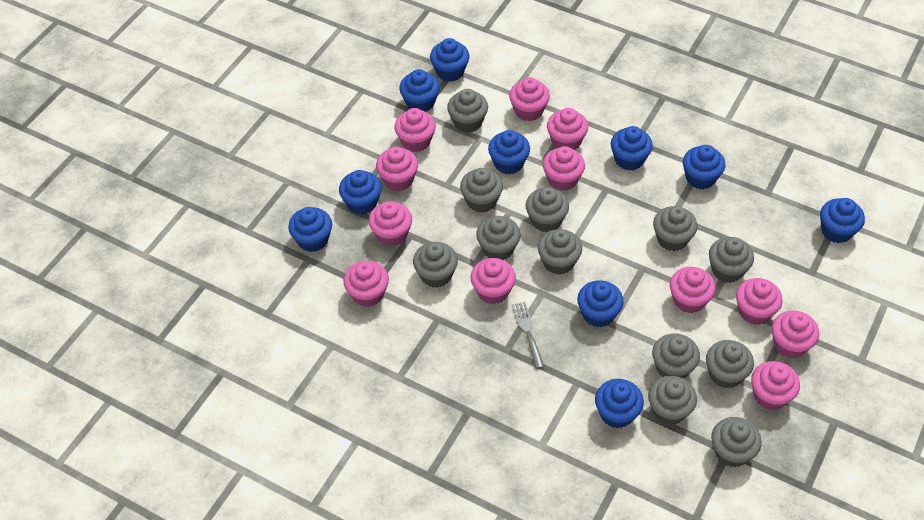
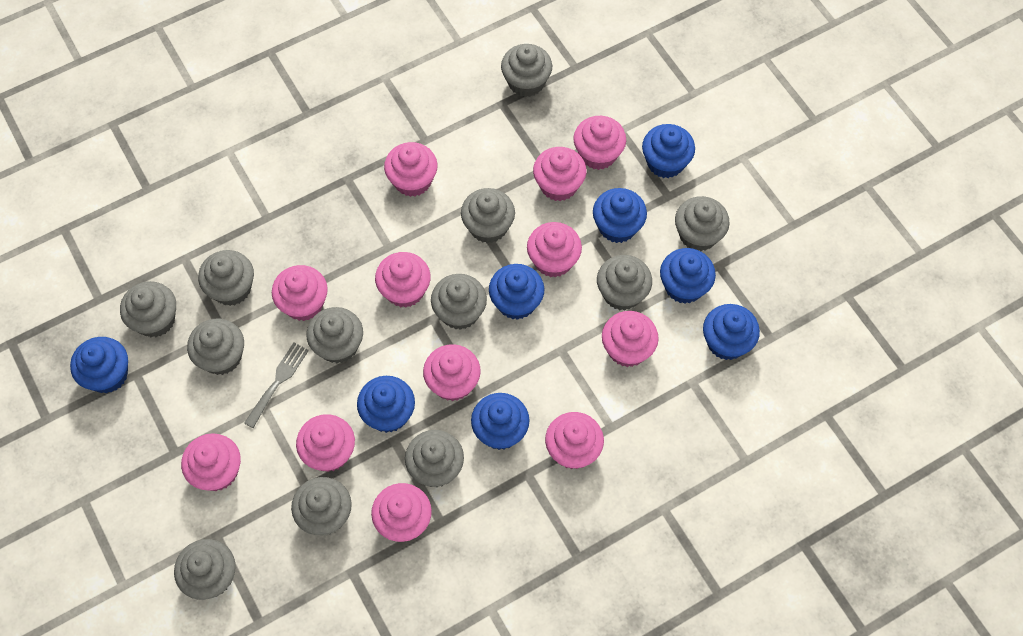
blue cupcake: 10 -> 8

